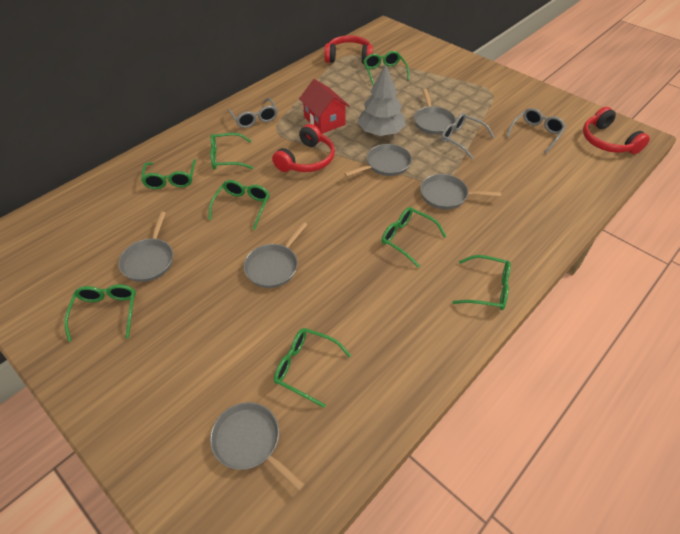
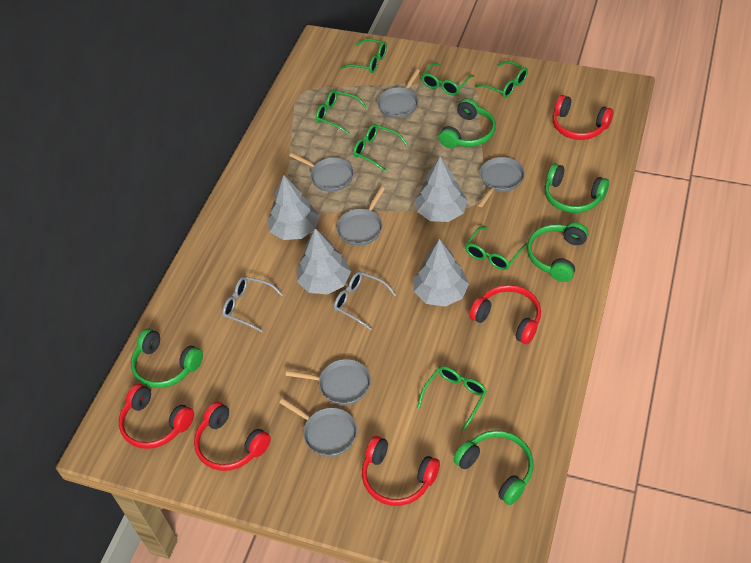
green glasses: 8 -> 7
green headphones: 0 -> 5
grey glasses: 3 -> 2
grey tree: 1 -> 4
red headphones: 3 -> 5
red house: 1 -> 0

